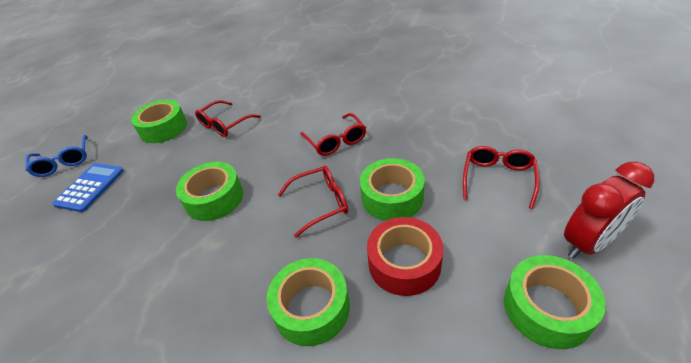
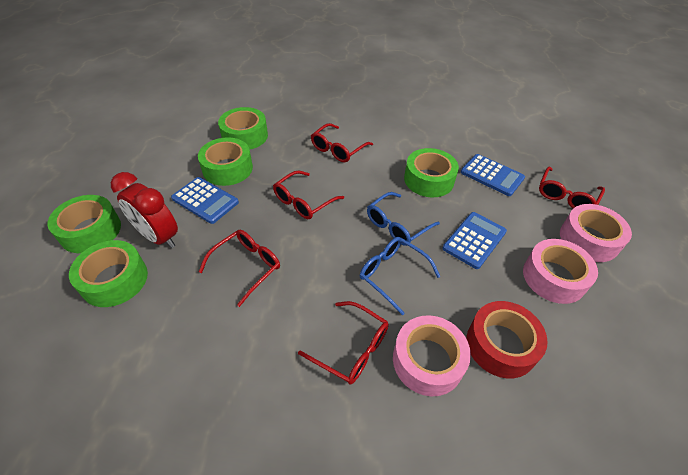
blue calculator: 1 -> 3
blue glasses: 1 -> 2
pink tape: 0 -> 3
red glasses: 4 -> 5

